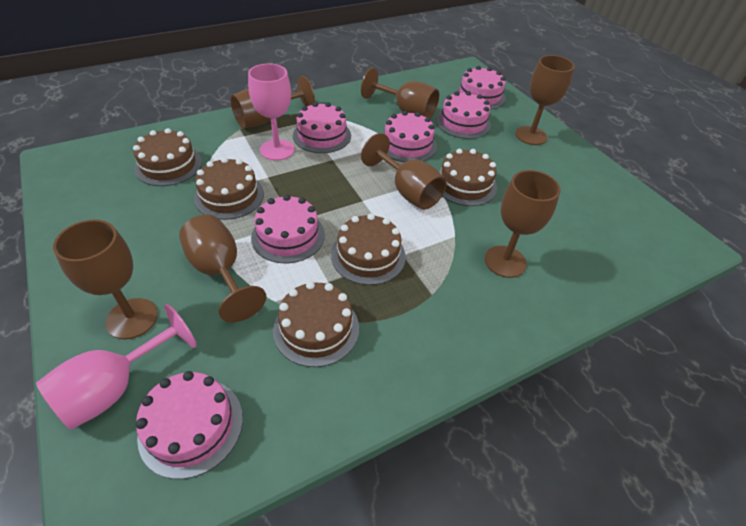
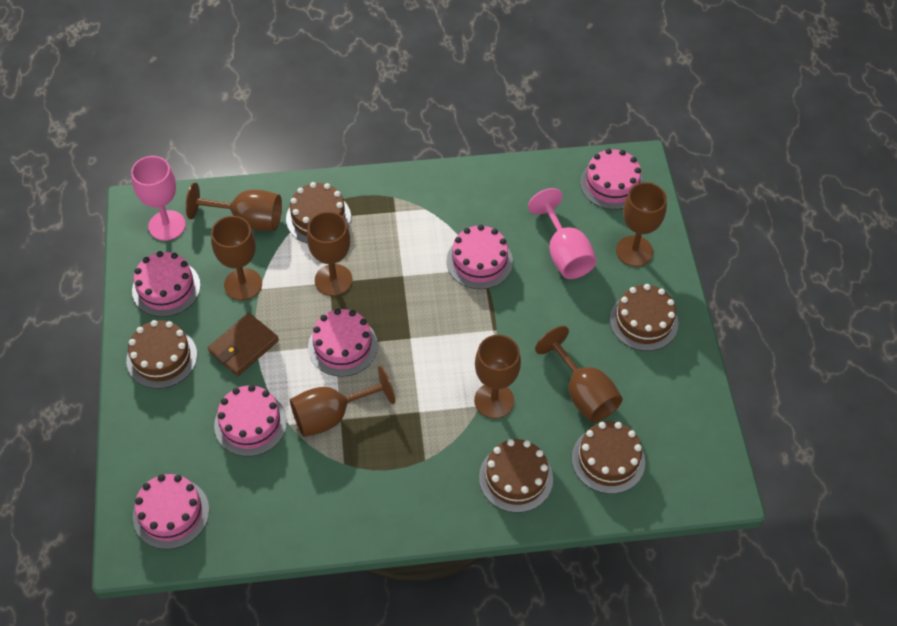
brown wallet: 0 -> 1

